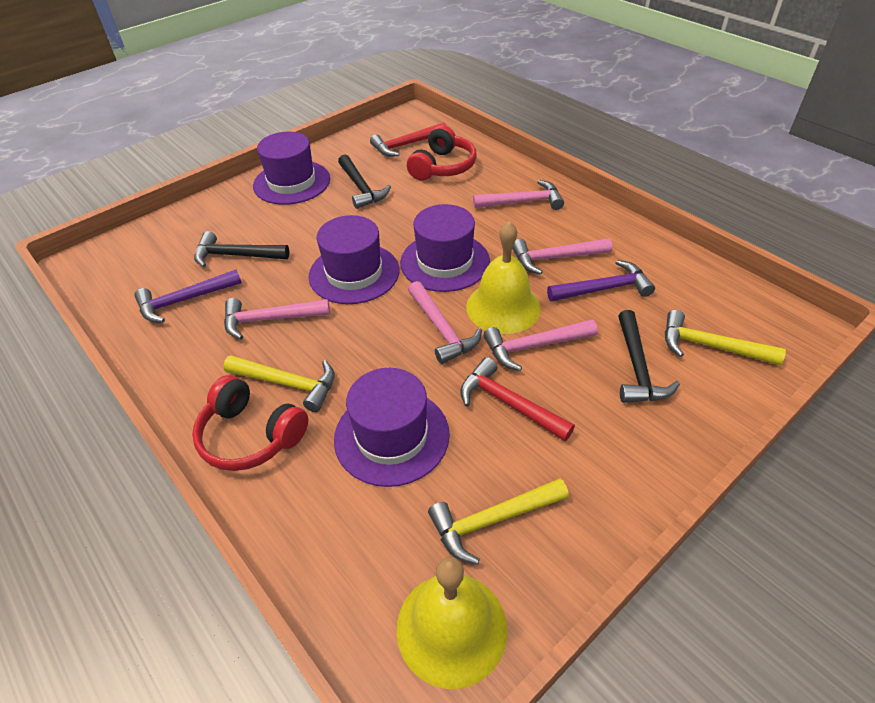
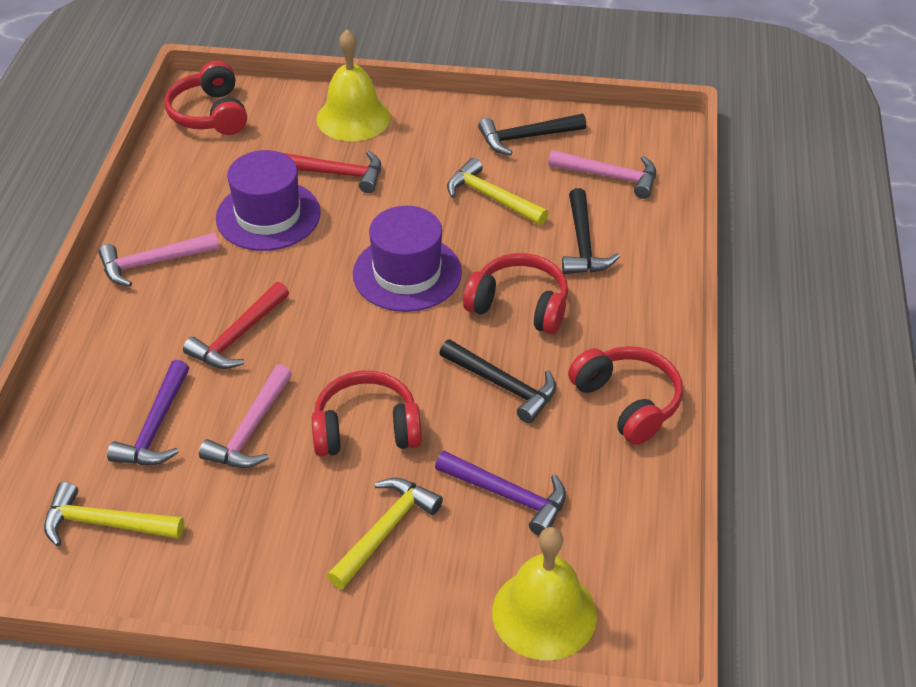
pink hammer: 5 -> 3
purple hat: 4 -> 2
red headphones: 2 -> 4

